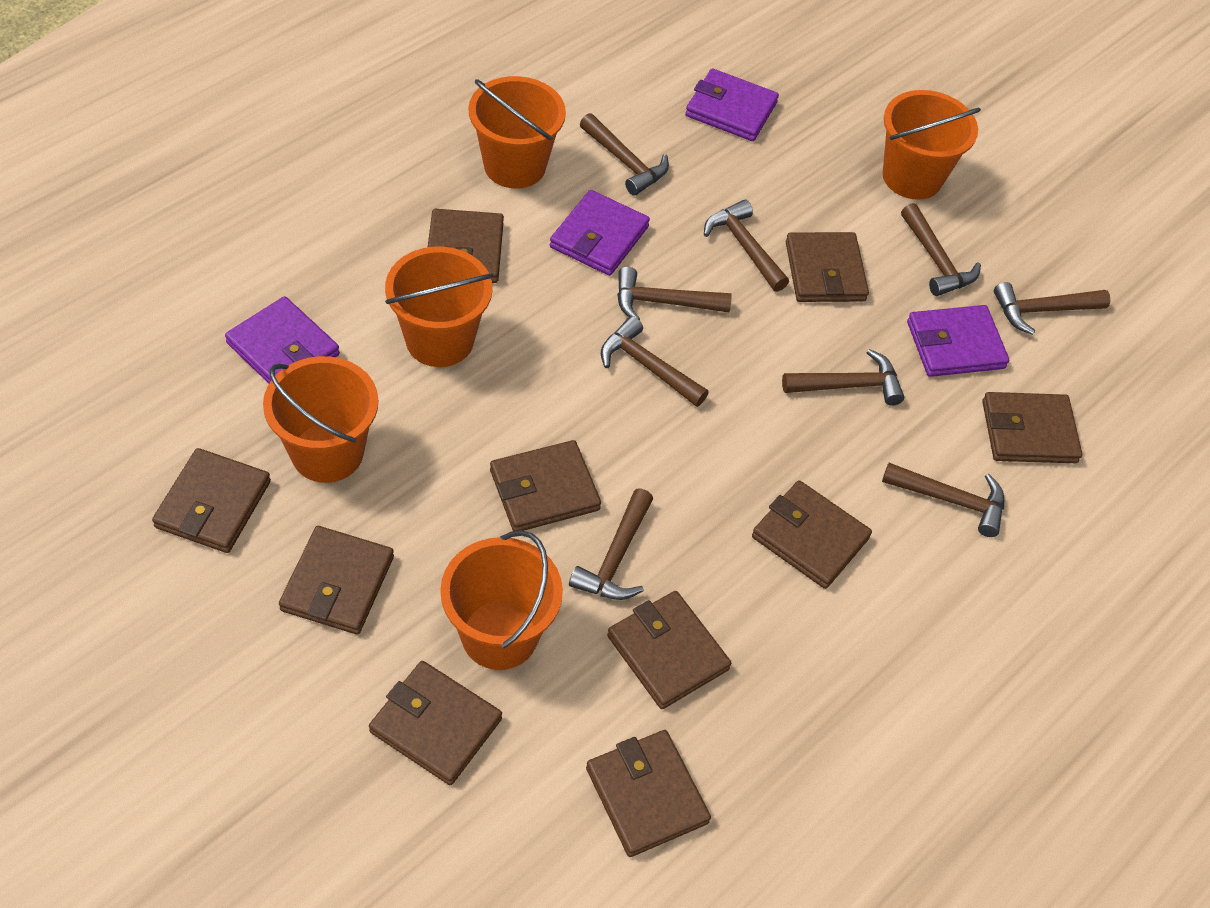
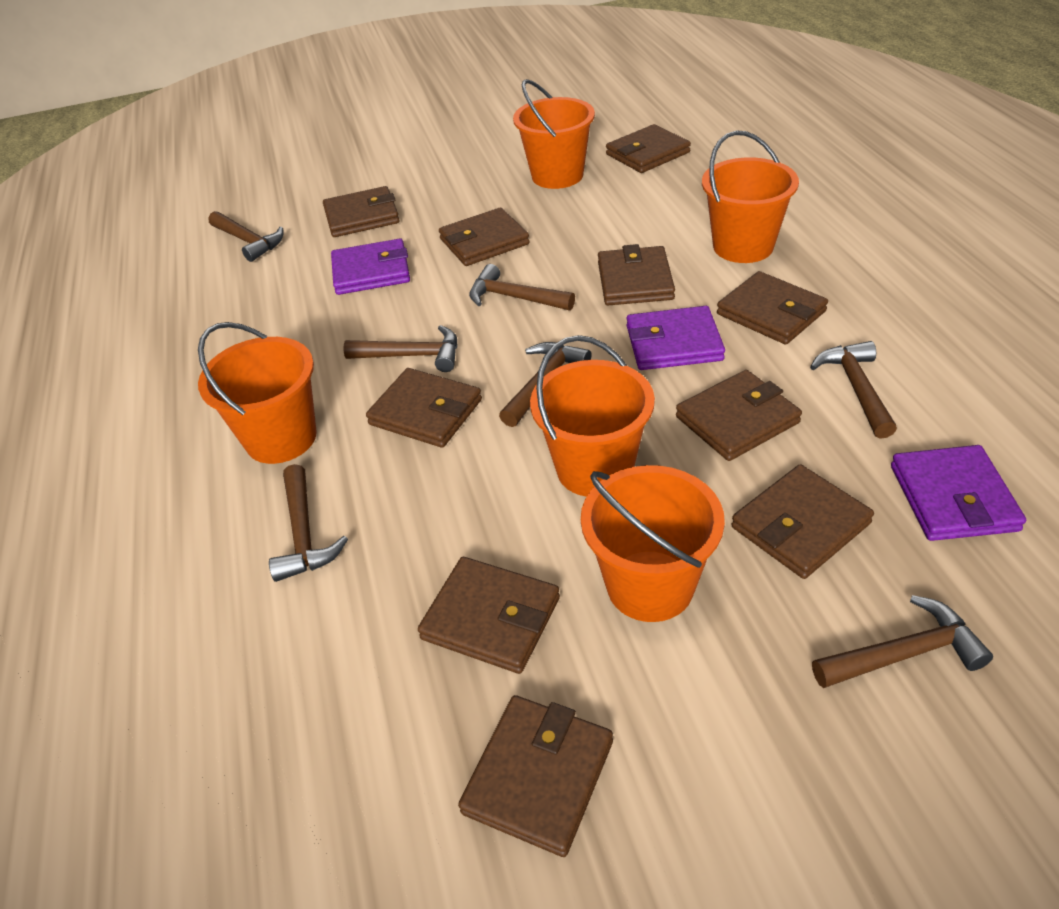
brown hammer: 9 -> 7
purple wallet: 4 -> 3

